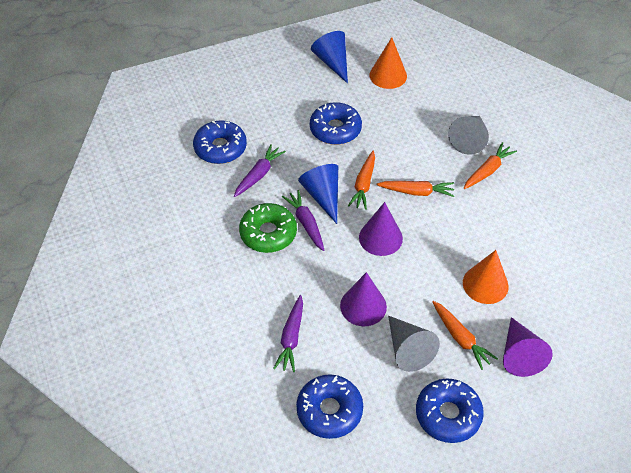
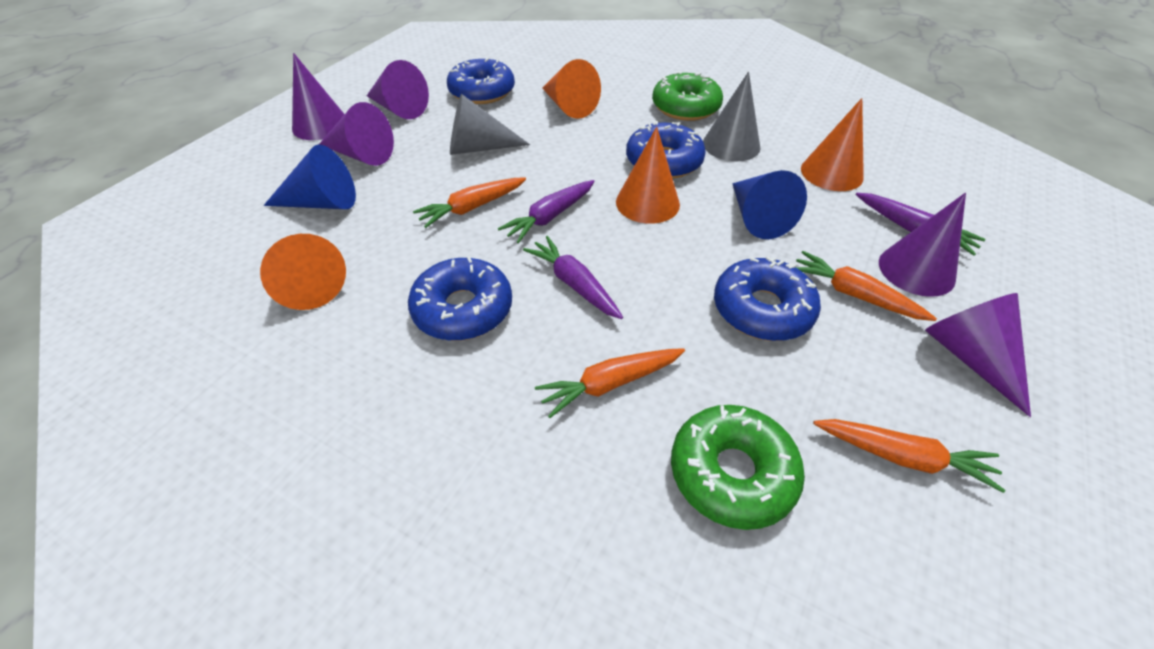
green donut: 1 -> 2
orange cone: 2 -> 4
purple cone: 3 -> 5

